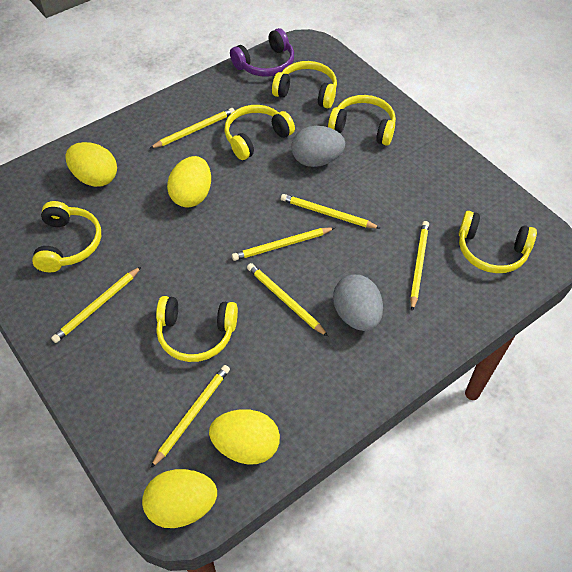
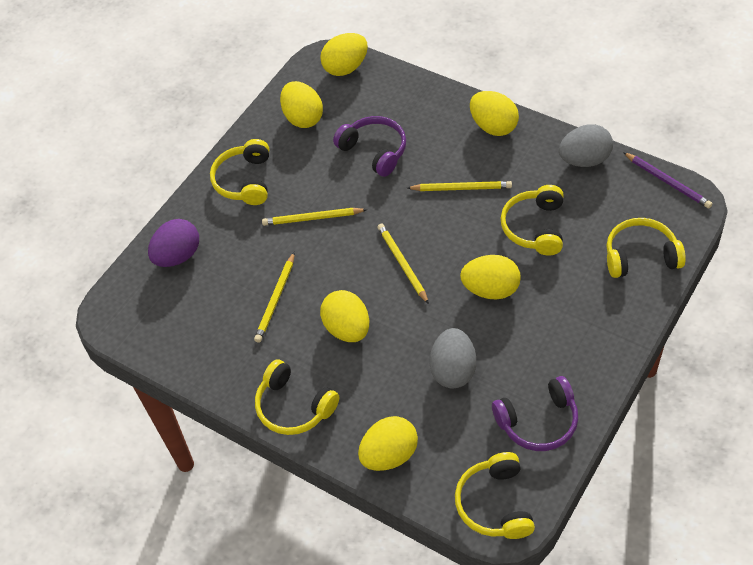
purple egg: 0 -> 1
purple headphones: 1 -> 2
purple pencil: 0 -> 1
yellow egg: 4 -> 6
yellow headphones: 6 -> 5
yellow pencil: 7 -> 4

